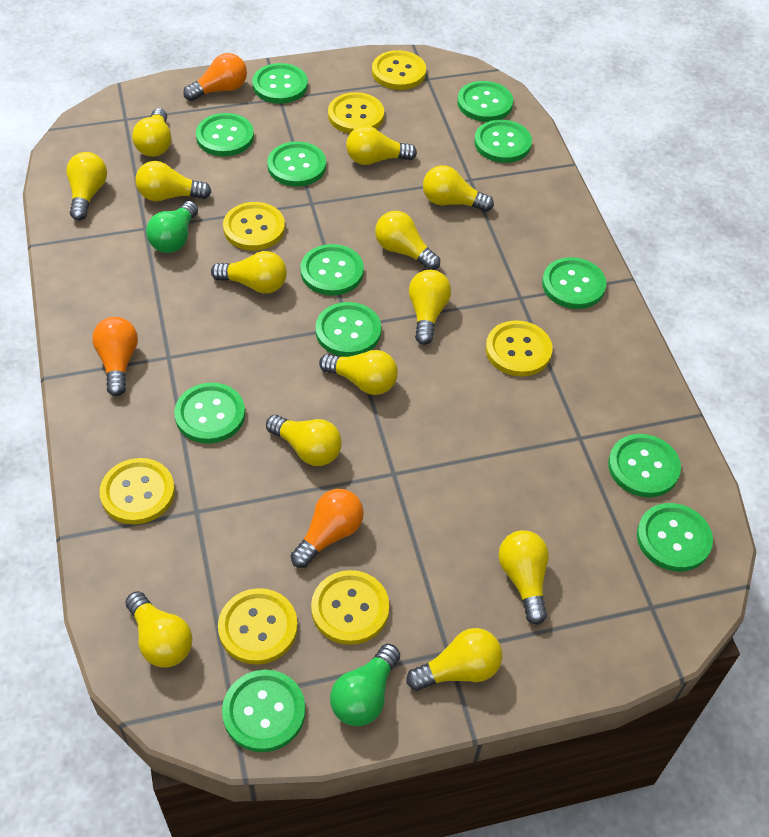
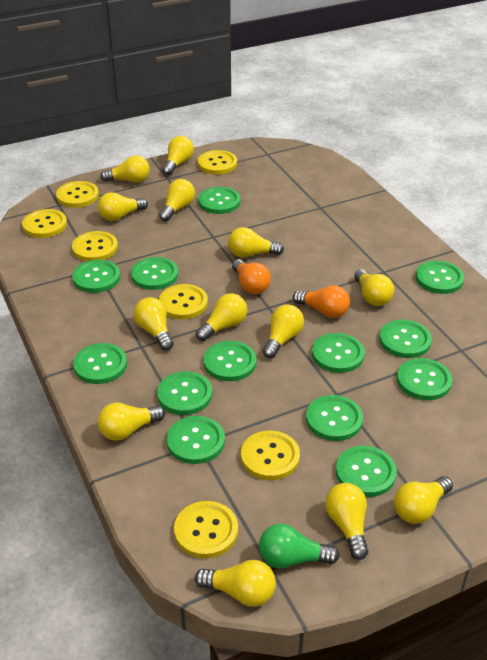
green button: 12 -> 13
green light bulb: 2 -> 1
orange light bulb: 3 -> 2

